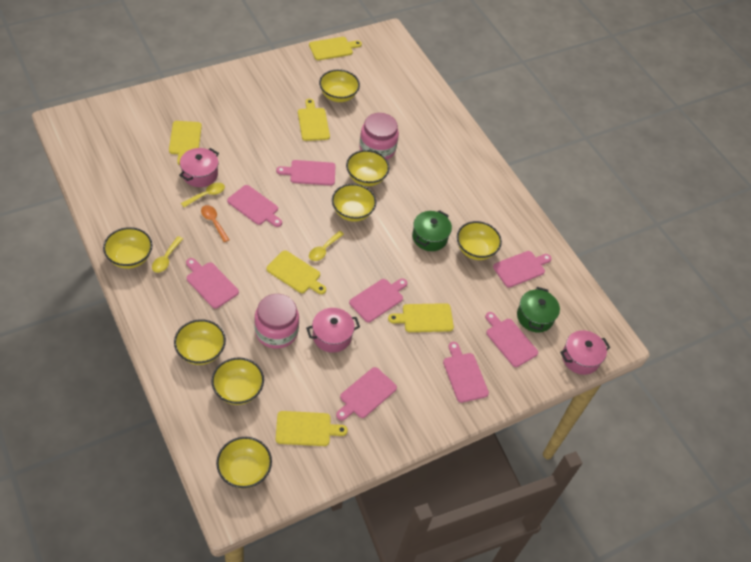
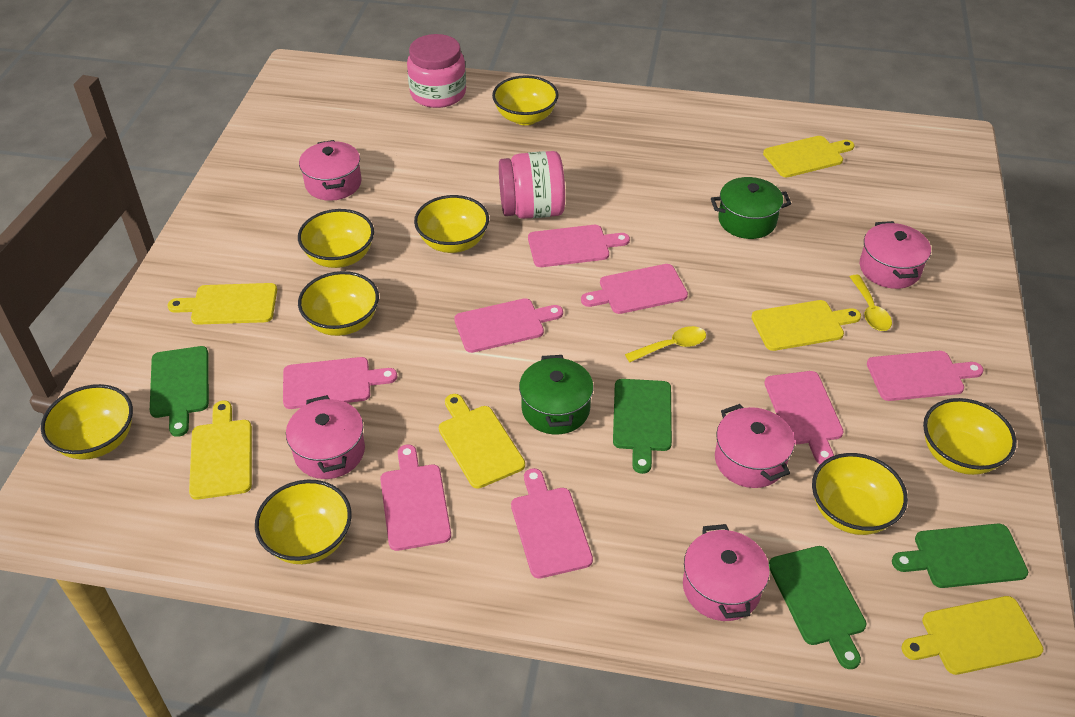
green cutting board: 0 -> 4
orange spoon: 1 -> 0
pink pot: 3 -> 5
yellow spoon: 3 -> 2

